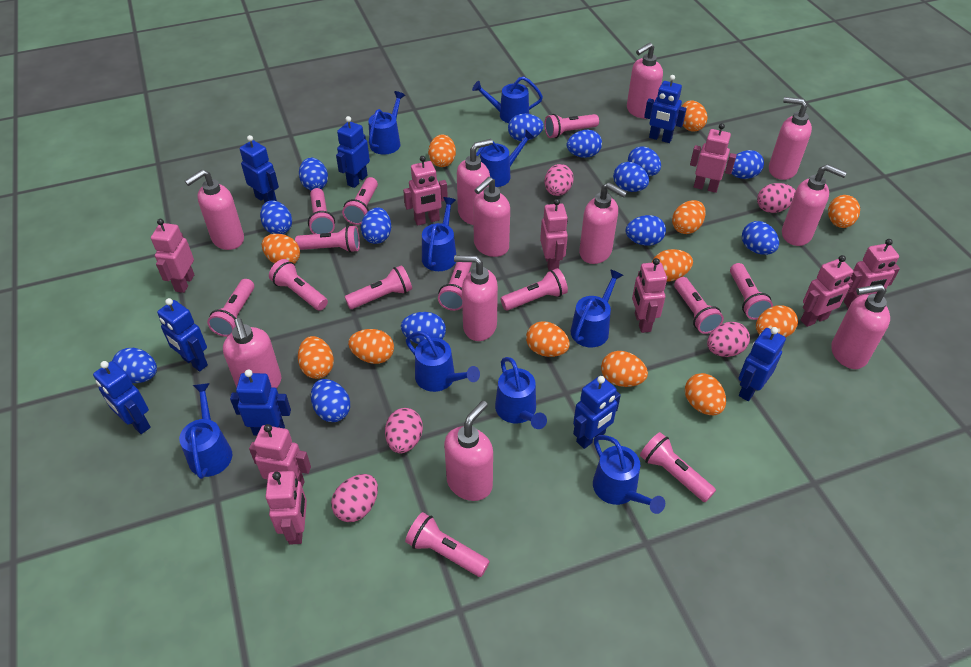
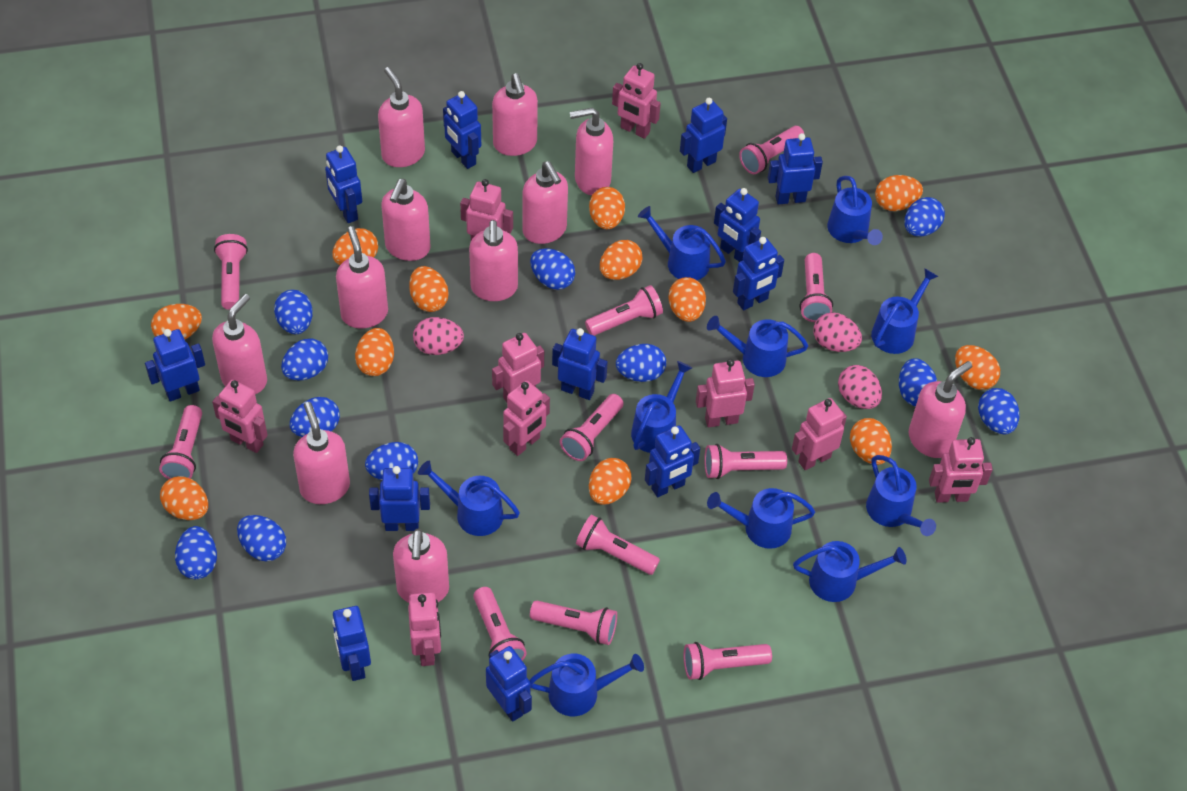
blue egg: 13 -> 11
blue robot: 8 -> 12
blue watering can: 9 -> 10
pink egg: 5 -> 3
pink flashlight: 13 -> 11

